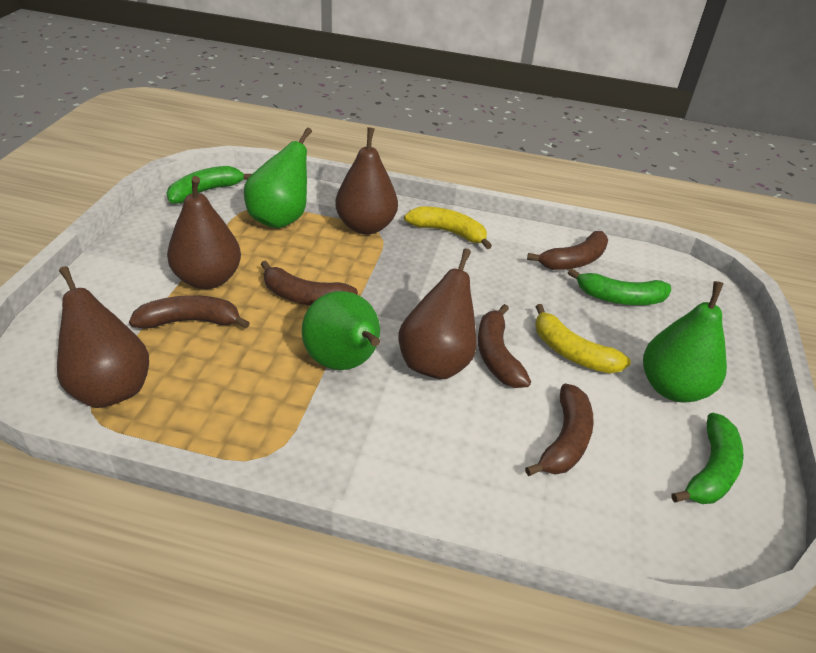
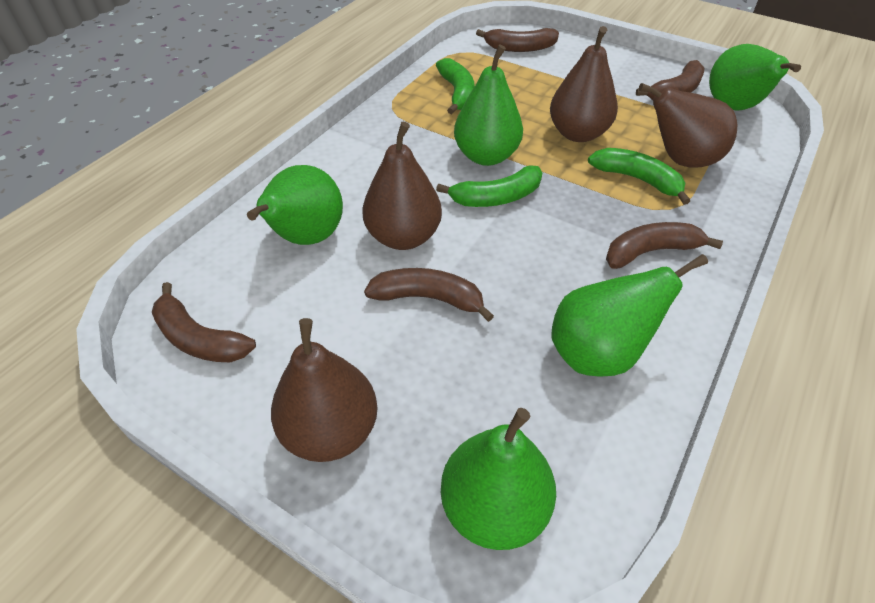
green pear: 3 -> 5
yellow banana: 2 -> 0

